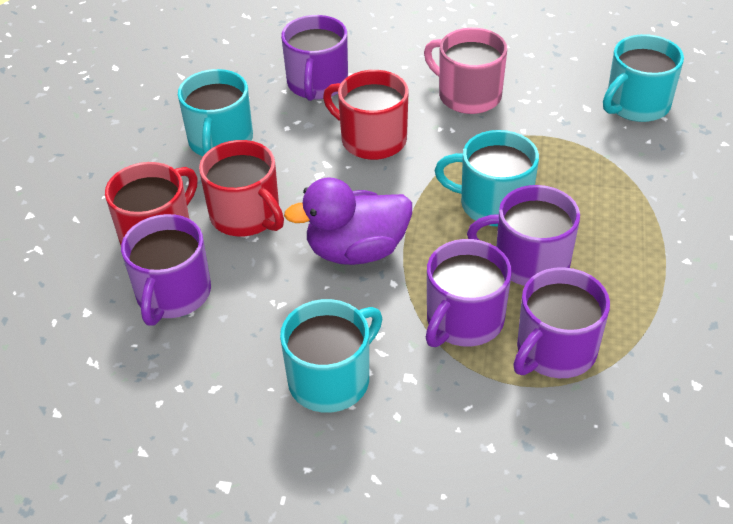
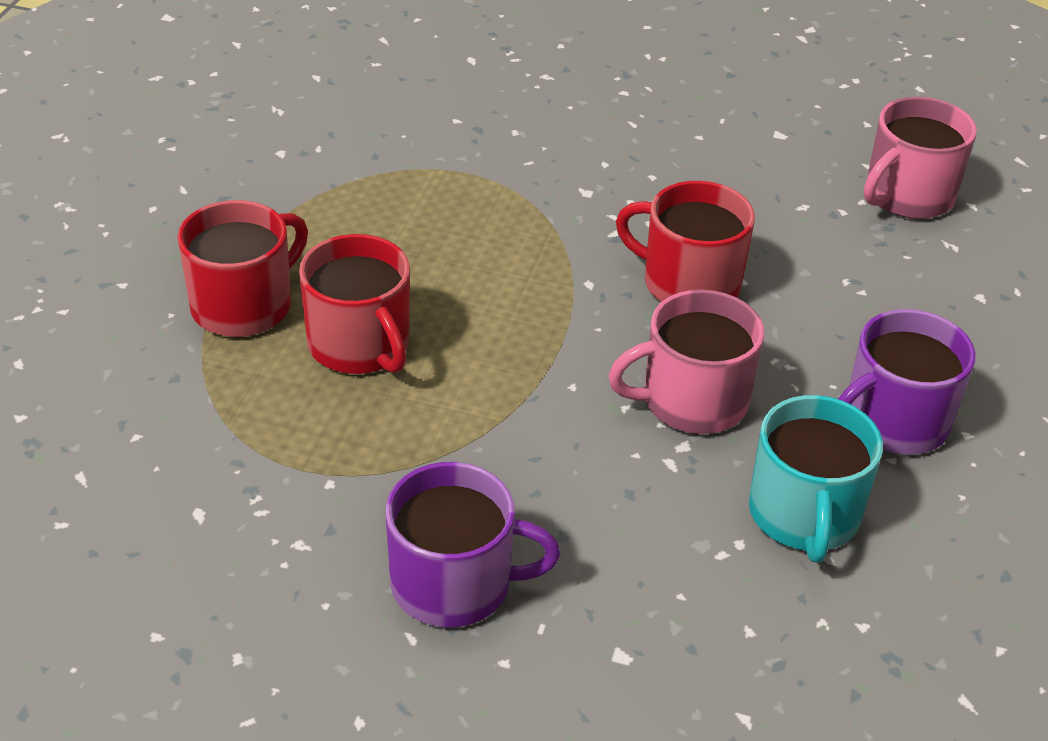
pink mug: 1 -> 2
purple duck: 1 -> 0
purple mug: 5 -> 2
turquoise mug: 4 -> 1

